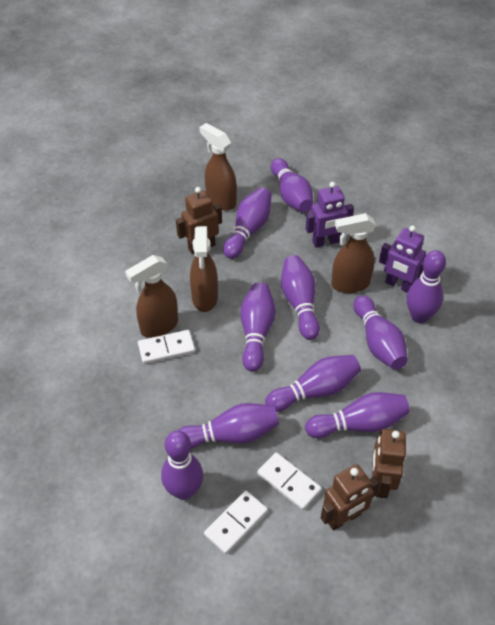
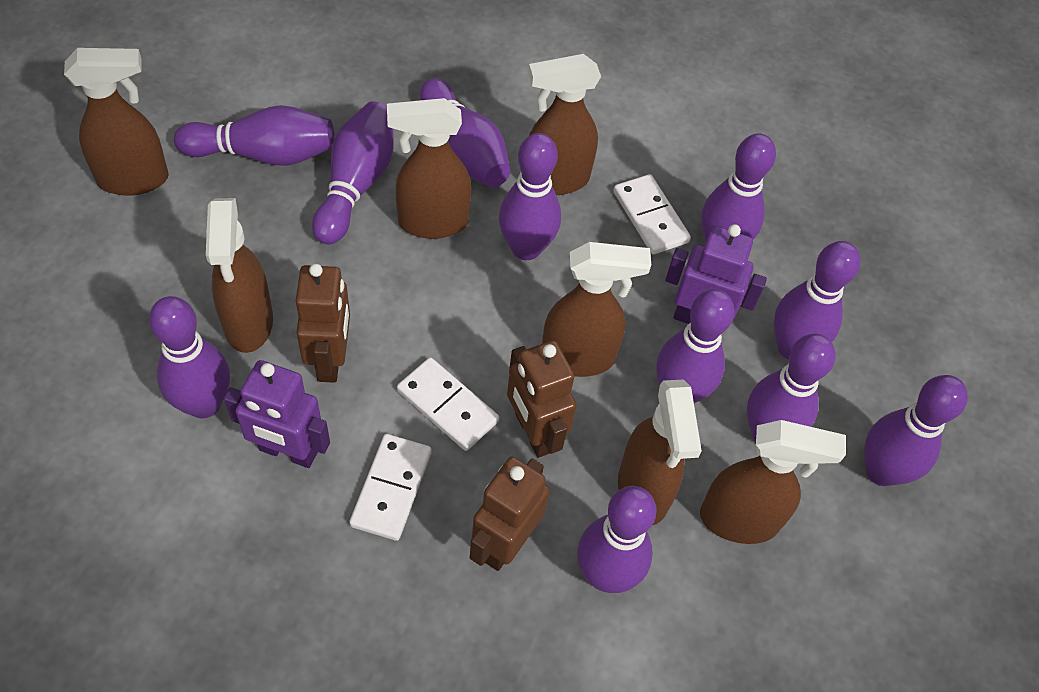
brown spray bottle: 4 -> 7
purple bowling pin: 10 -> 11

